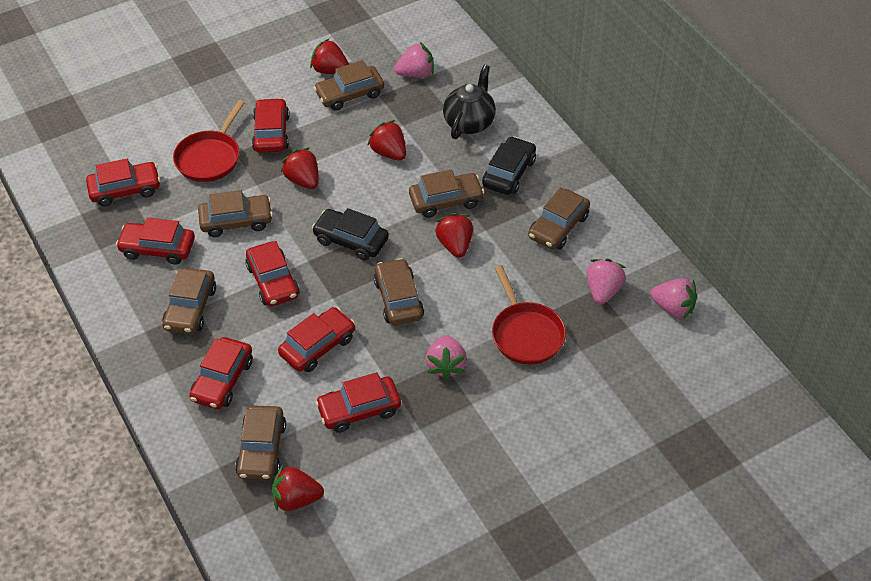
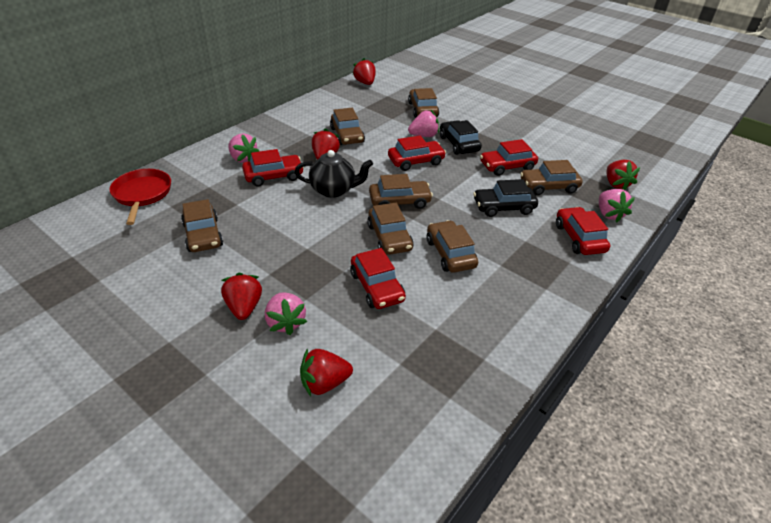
red car: 7 -> 5
red pan: 2 -> 1

